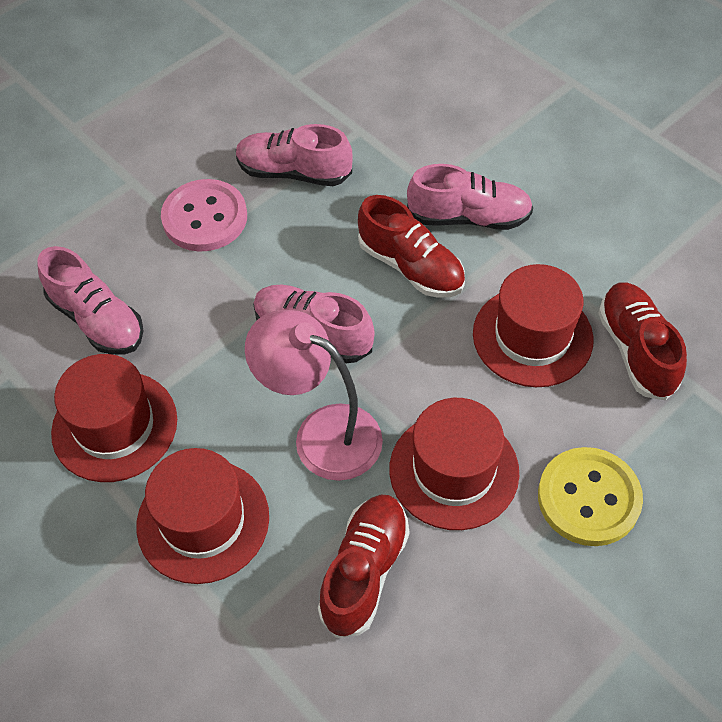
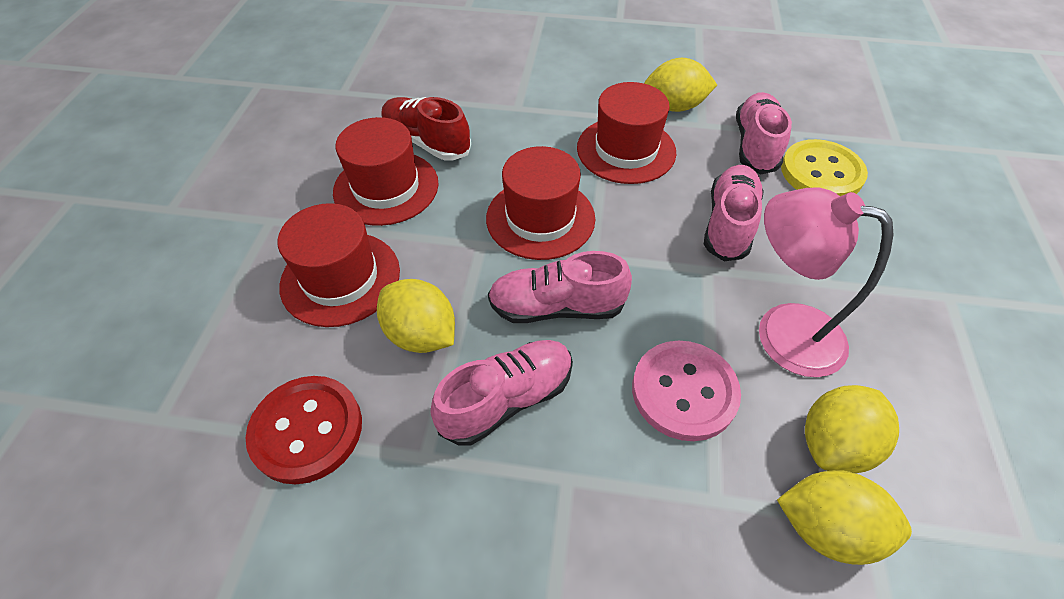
red button: 0 -> 1
red shoe: 3 -> 1
yellow lemon: 0 -> 4

